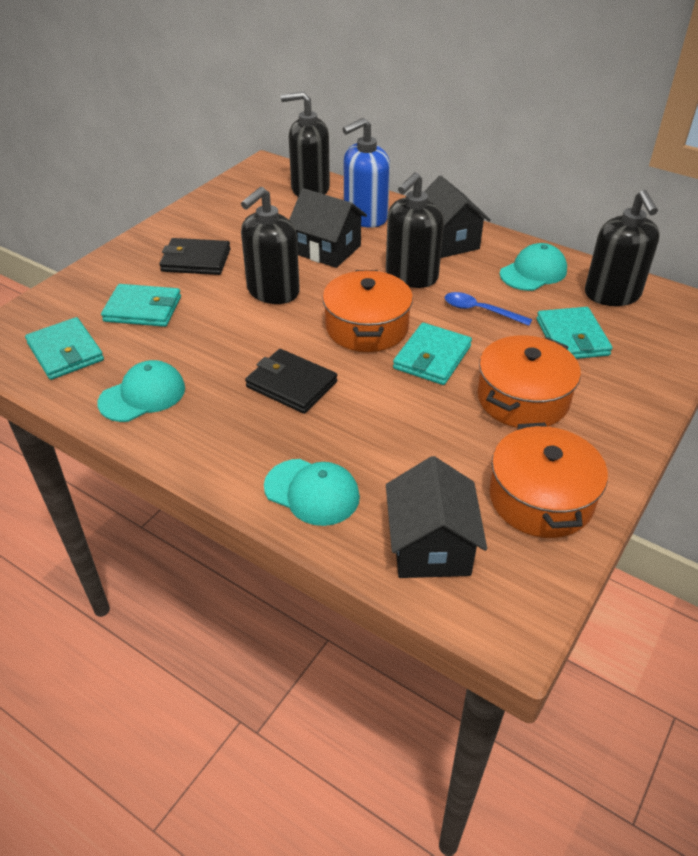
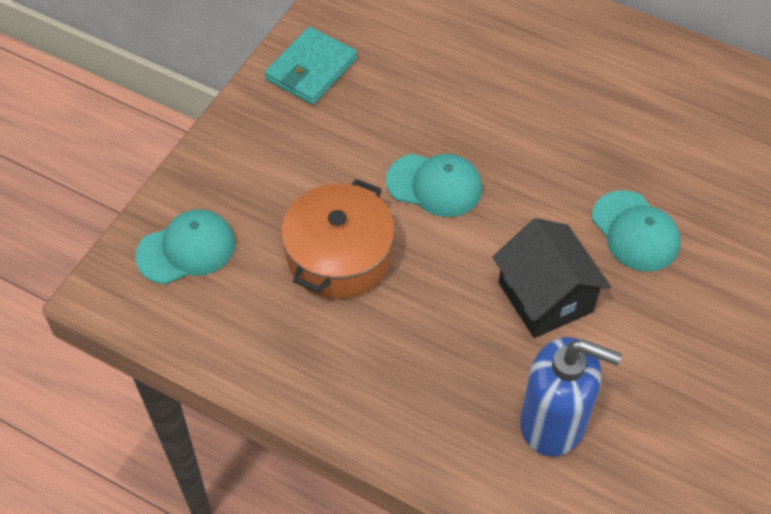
black house: 3 -> 1
black soap dispenser: 4 -> 0
black wallet: 2 -> 0
blue spoon: 1 -> 0
orange pot: 3 -> 1
turquoise wallet: 4 -> 1

